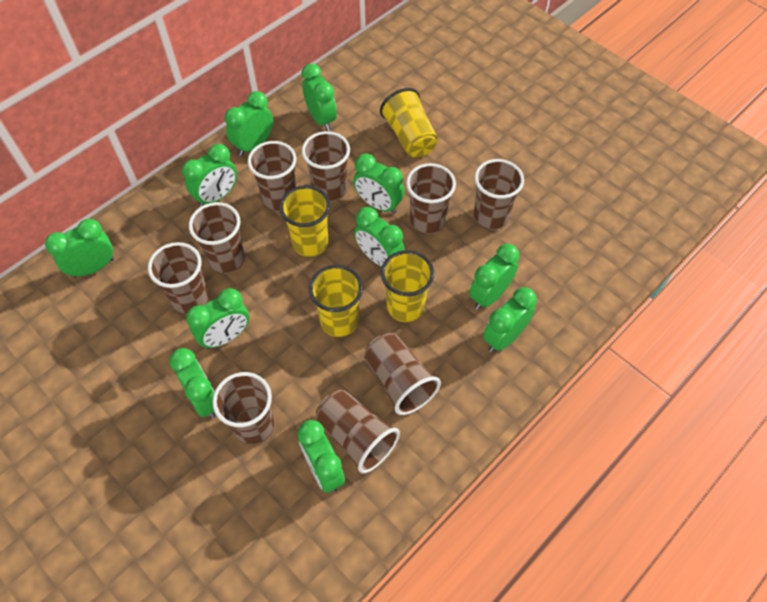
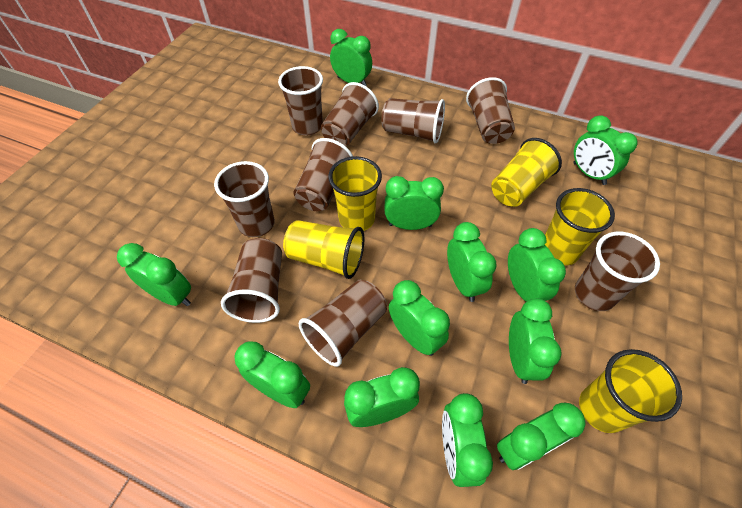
green clock: 11 -> 12
yellow cup: 4 -> 5

